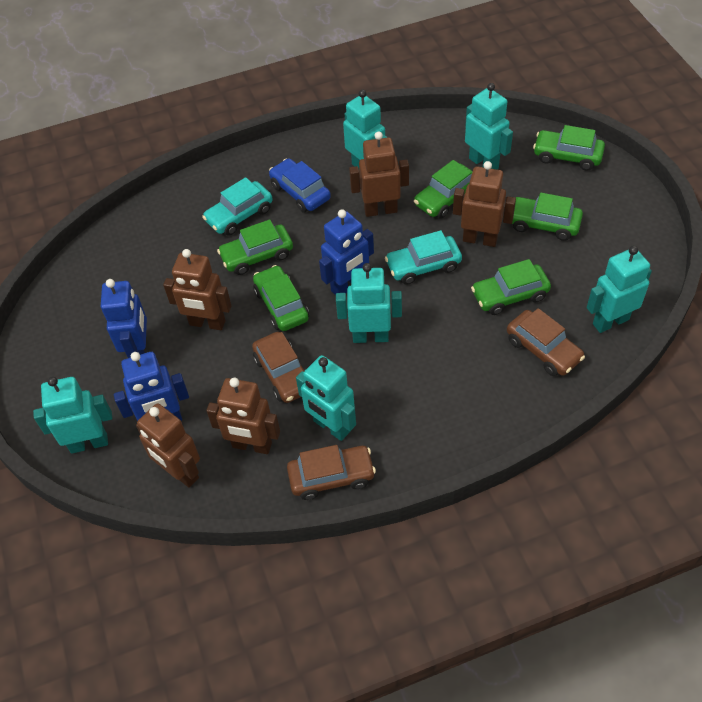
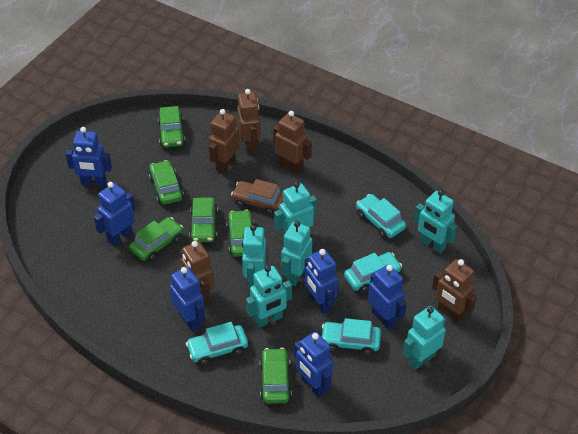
blue car: 1 -> 0
blue robot: 3 -> 6
brown car: 3 -> 1
turquoise car: 2 -> 4

